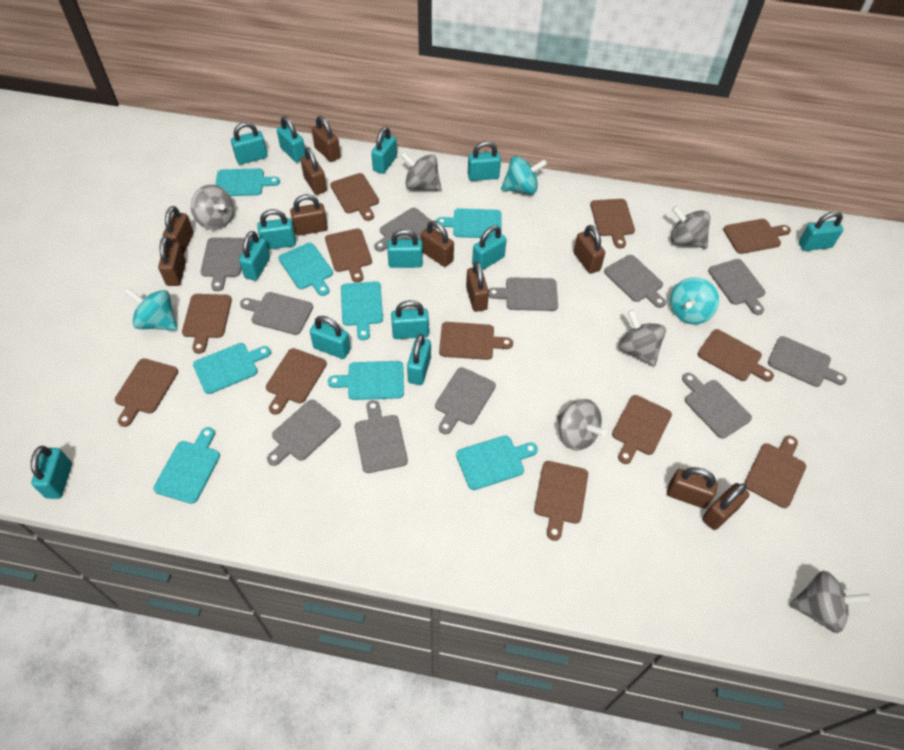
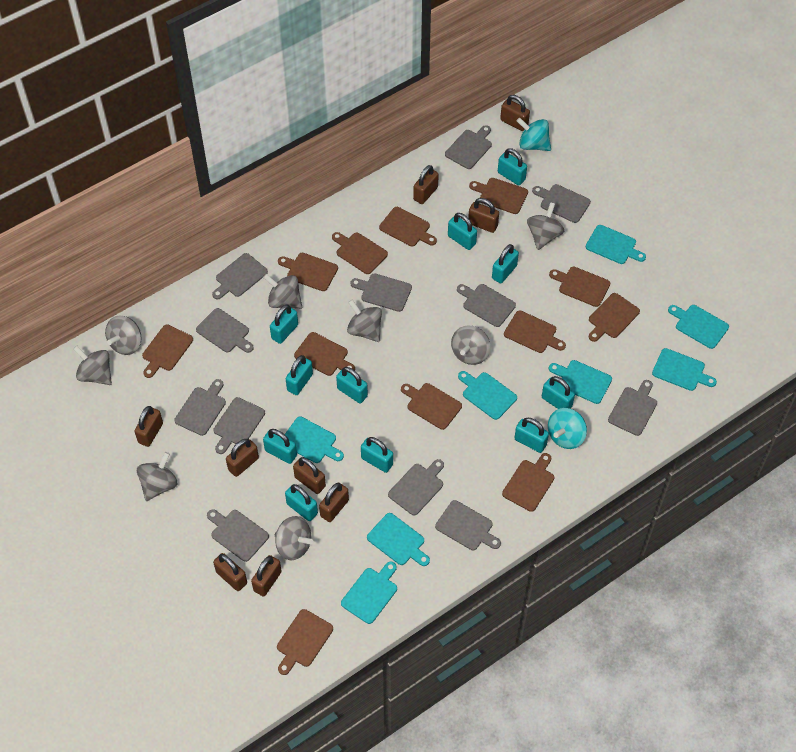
brown padlock: 10 -> 9
grey cutting board: 11 -> 12
grey spinning top: 6 -> 8
turquoise padlock: 13 -> 11
turquoise spinning top: 3 -> 2

